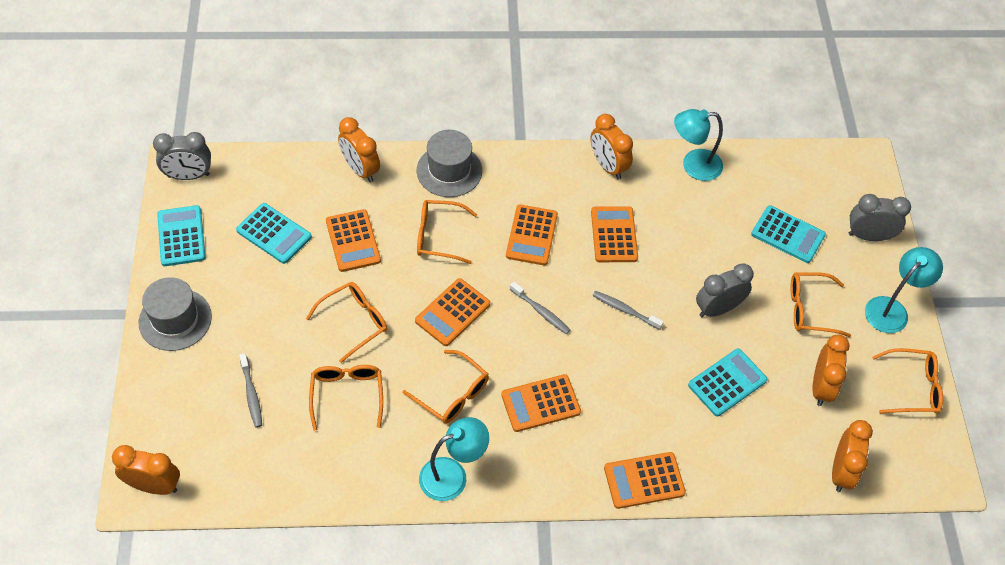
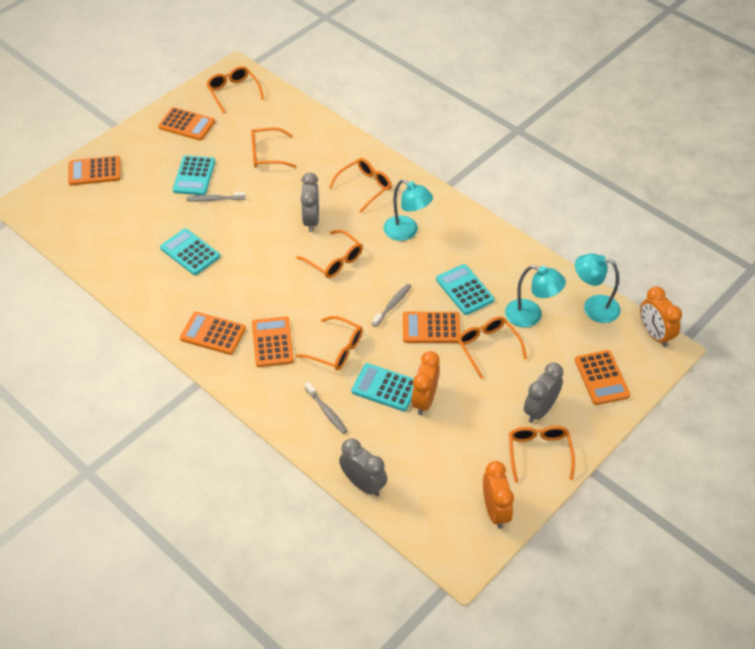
grey hat: 2 -> 0
orange clock: 5 -> 3
orange glasses: 6 -> 7

